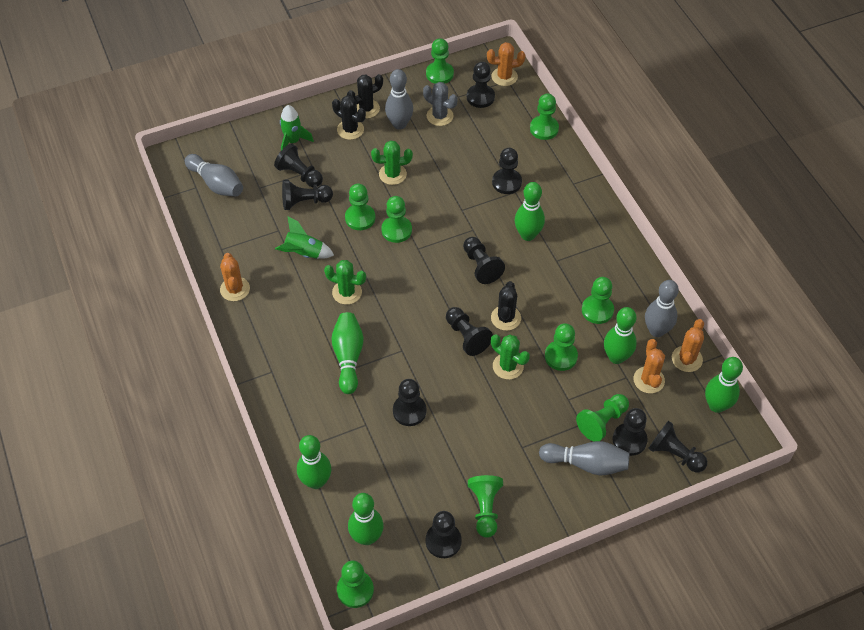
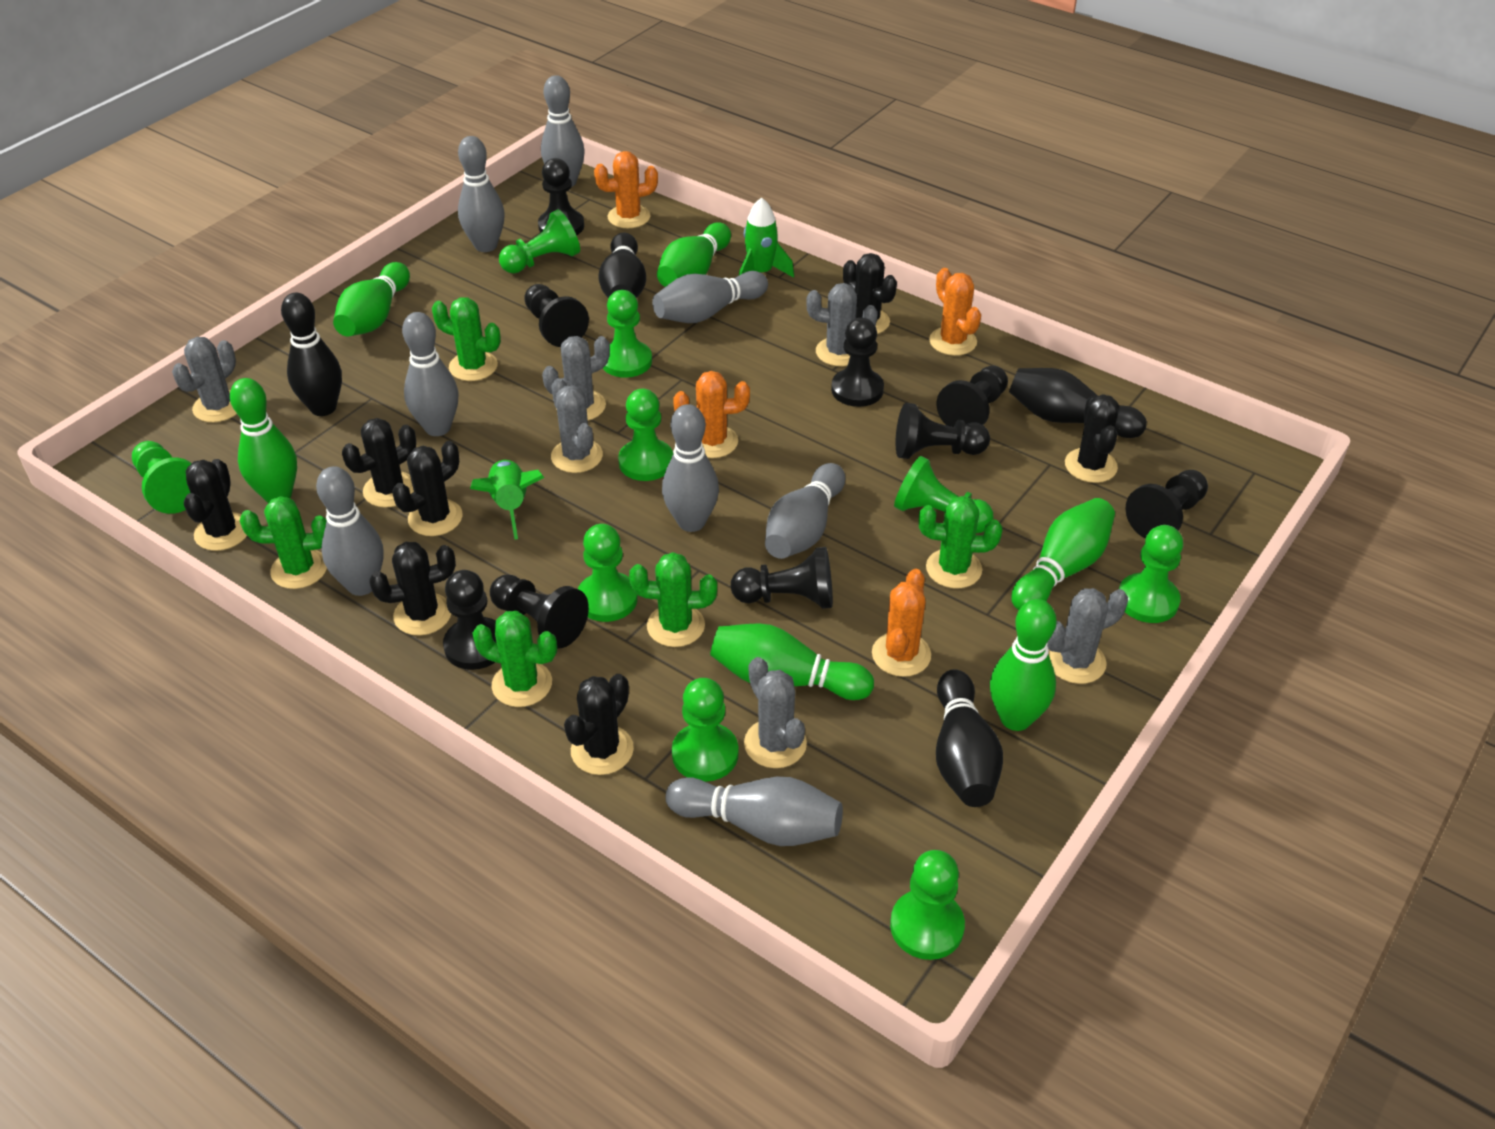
black bowling pin: 0 -> 4
black cactus: 3 -> 7
black pawn: 10 -> 9
green cactus: 3 -> 5
grey bowling pin: 4 -> 8
grey cactus: 1 -> 6

